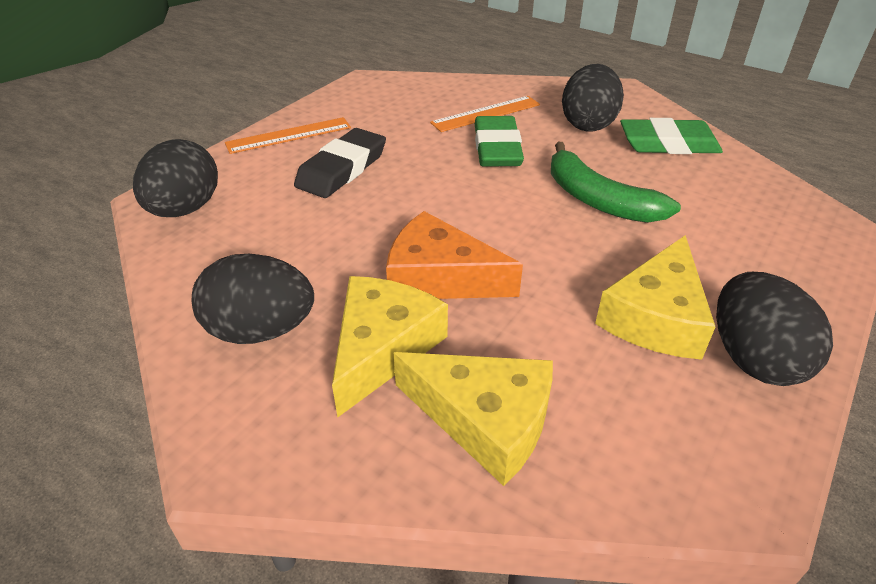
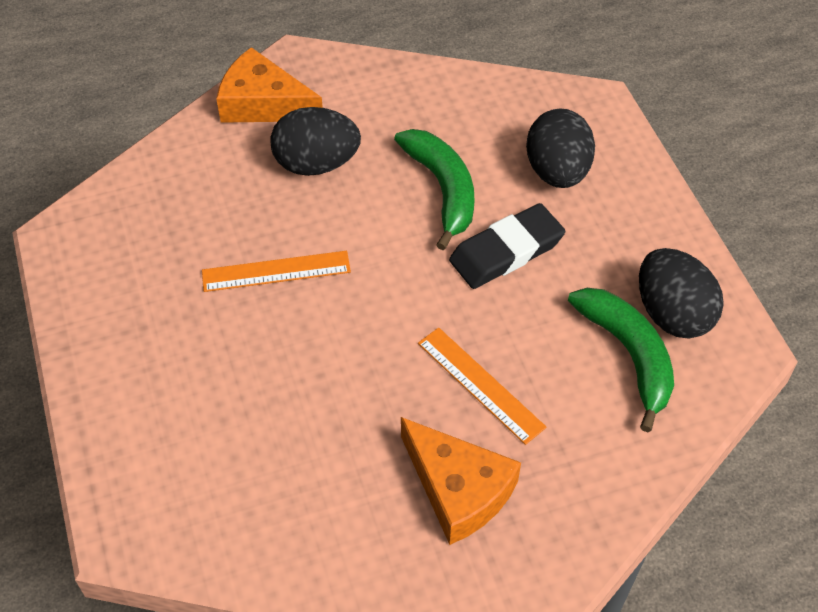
black egg: 4 -> 3
green banana: 1 -> 2
green eraser: 2 -> 0
orange cheese: 1 -> 2
yellow cheese: 3 -> 0

